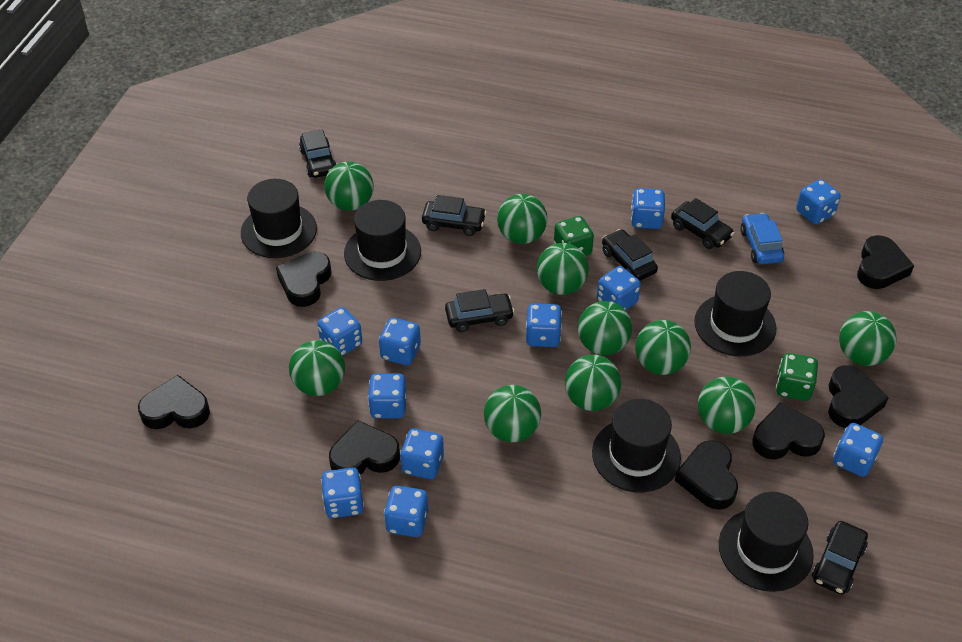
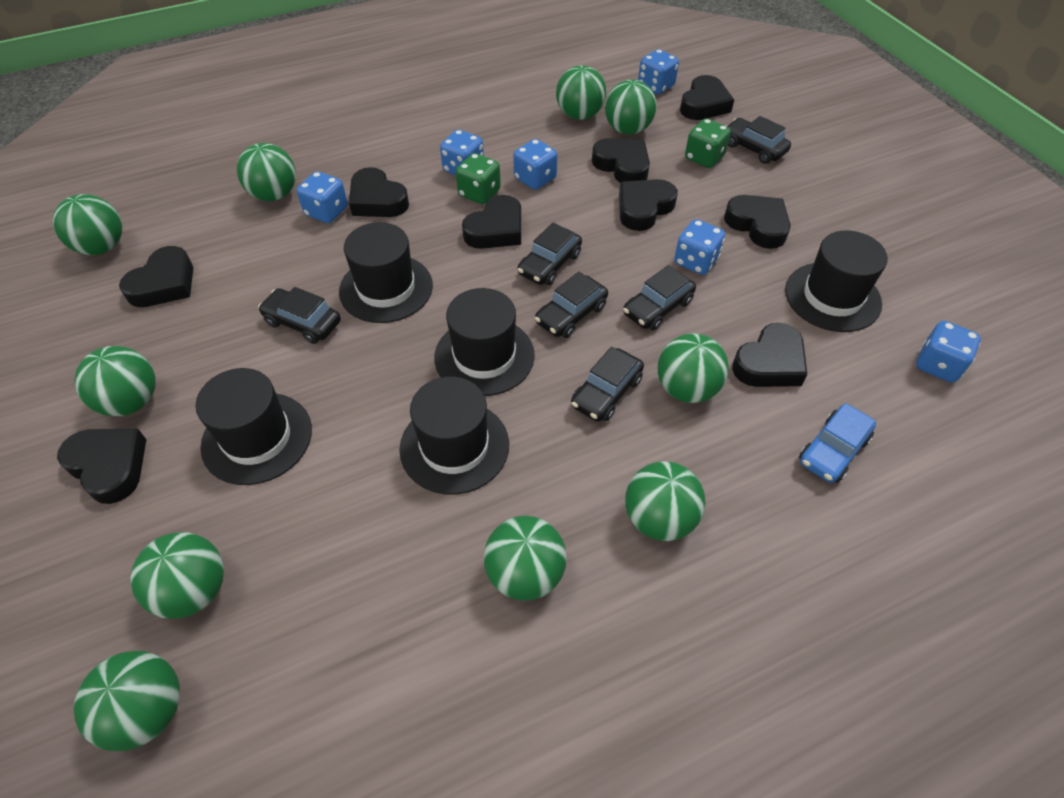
black heart: 7 -> 9
blue dice: 11 -> 6

